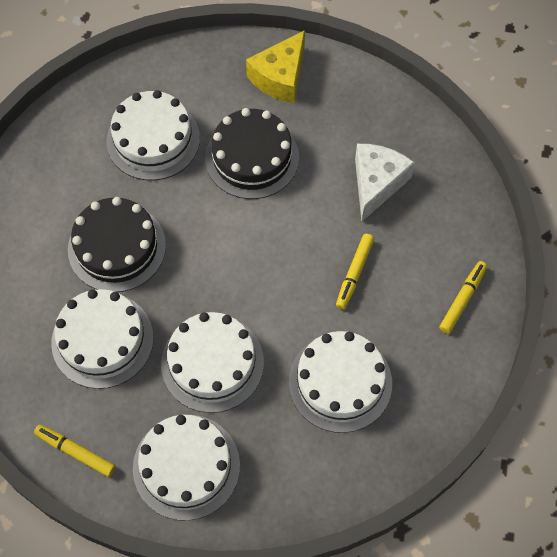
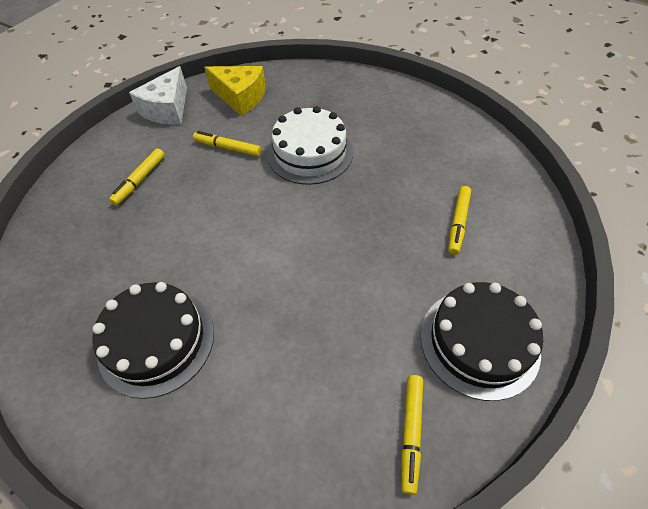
white cake: 5 -> 1
yellow marker: 3 -> 4

